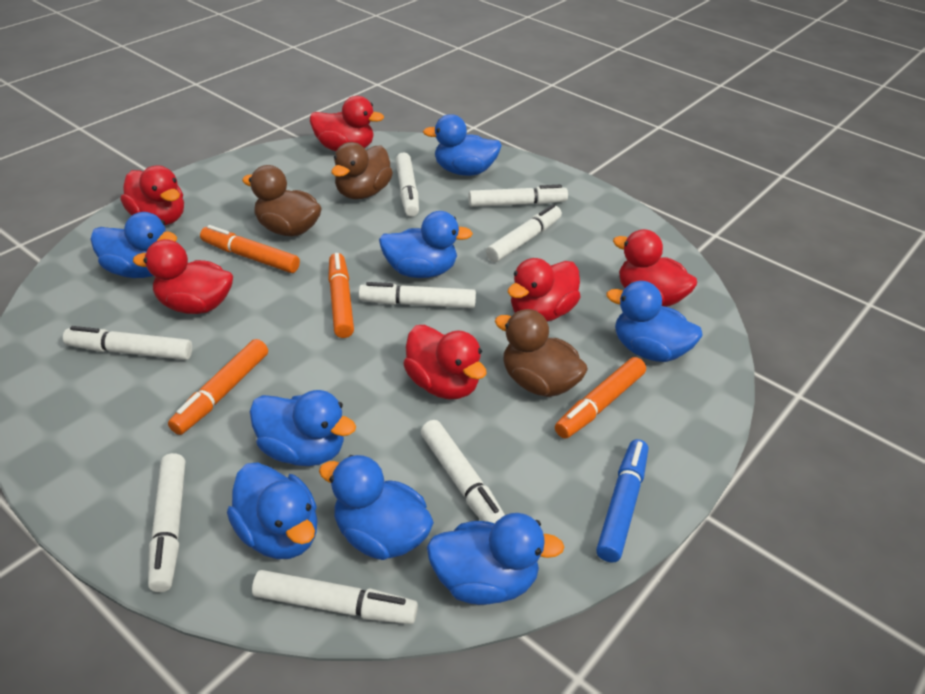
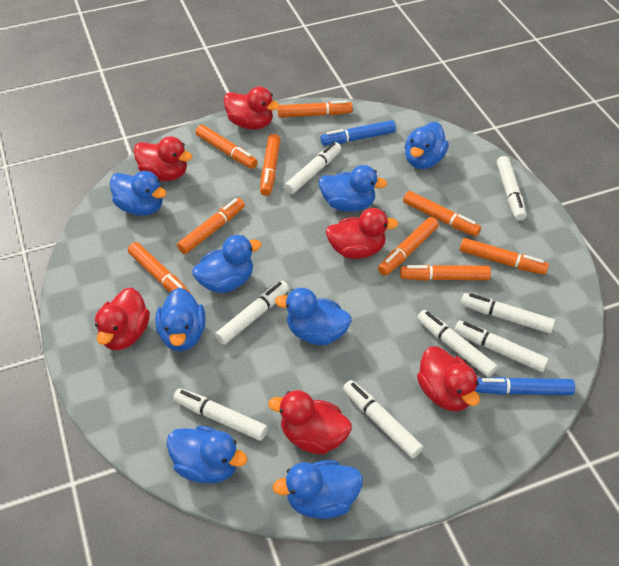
blue marker: 1 -> 2
brown duck: 3 -> 0
orange marker: 4 -> 9

